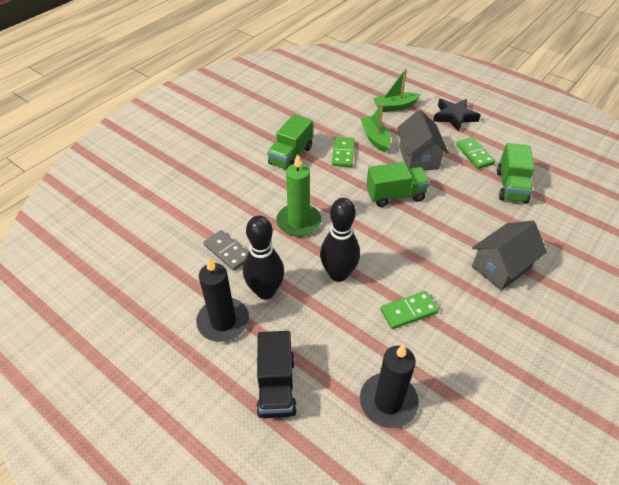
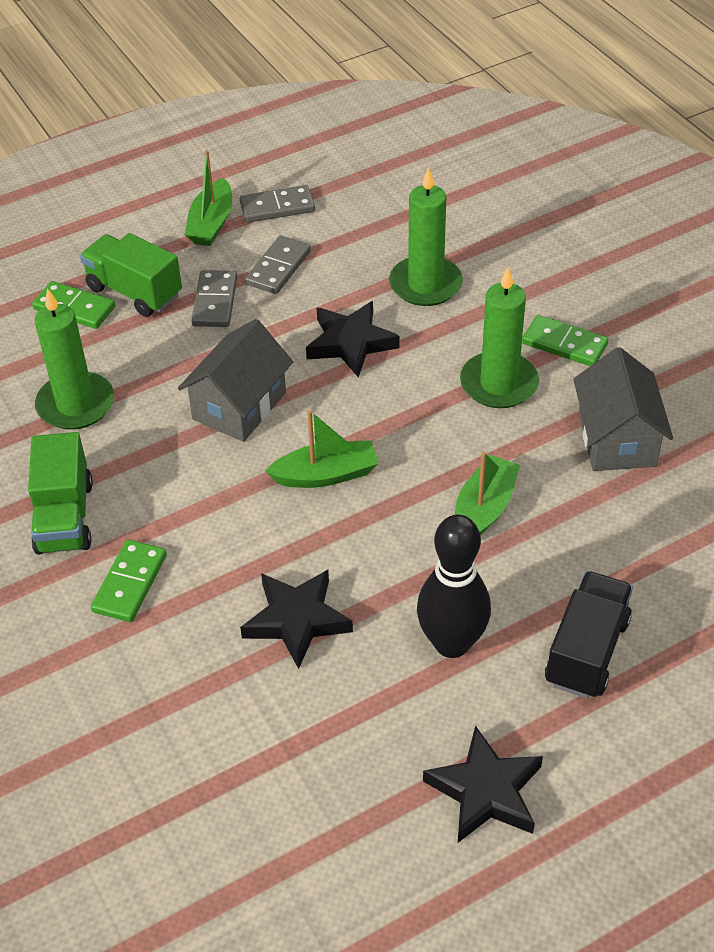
black bowling pin: 2 -> 1
black candle: 2 -> 0
black star: 1 -> 3
green boat: 2 -> 3
green candle: 1 -> 3
green truck: 3 -> 2
grey domino: 1 -> 3

